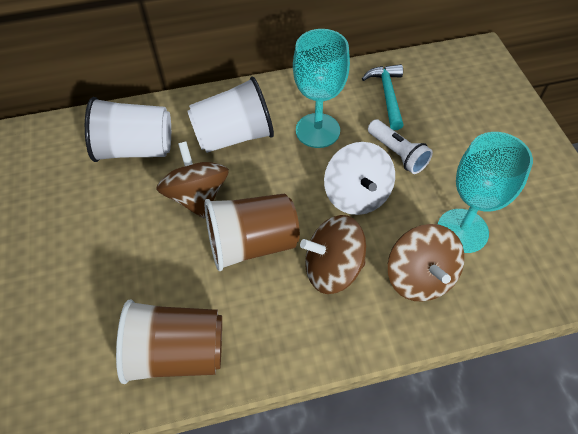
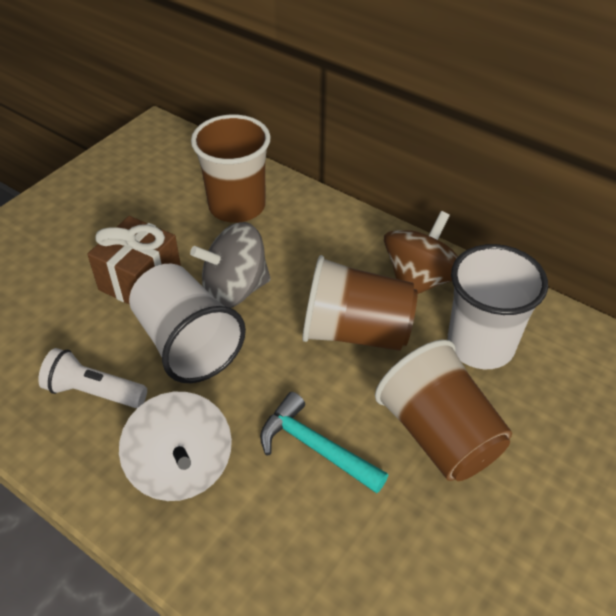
brown cup: 2 -> 3
brown gift: 0 -> 1
brown spinning top: 3 -> 1
grey spinning top: 0 -> 1
turquoise goblet: 2 -> 0

